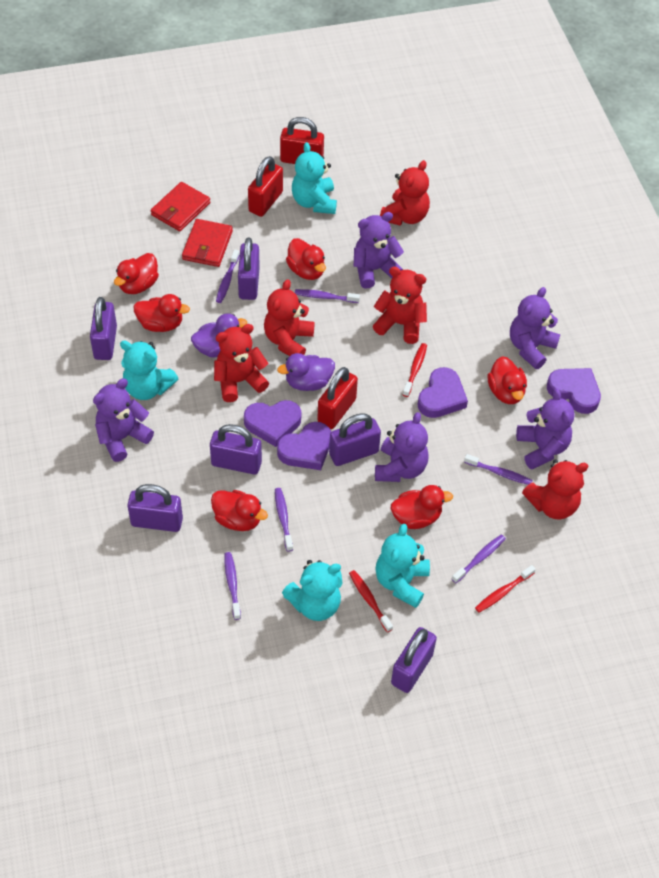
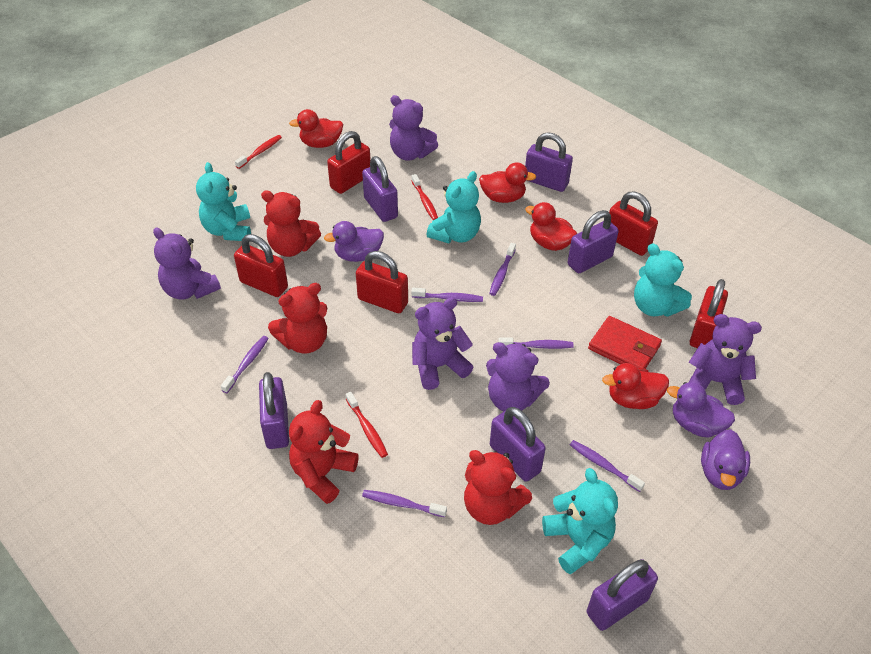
purple duck: 2 -> 3
purple heart: 4 -> 0
red duck: 6 -> 4
red padlock: 3 -> 5
red teddy bear: 5 -> 4
red wallet: 2 -> 1

